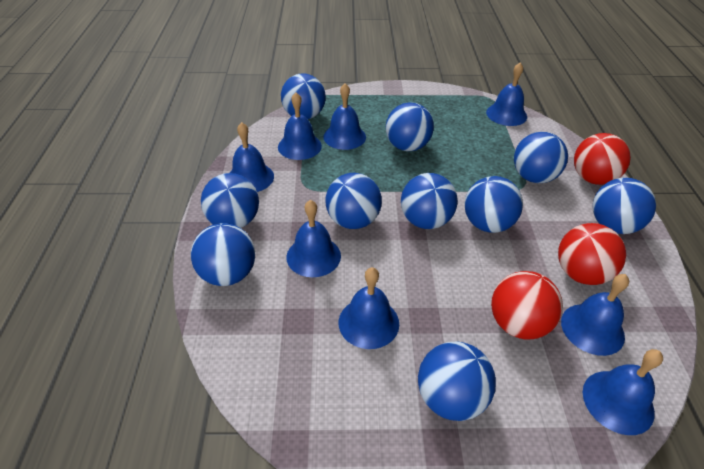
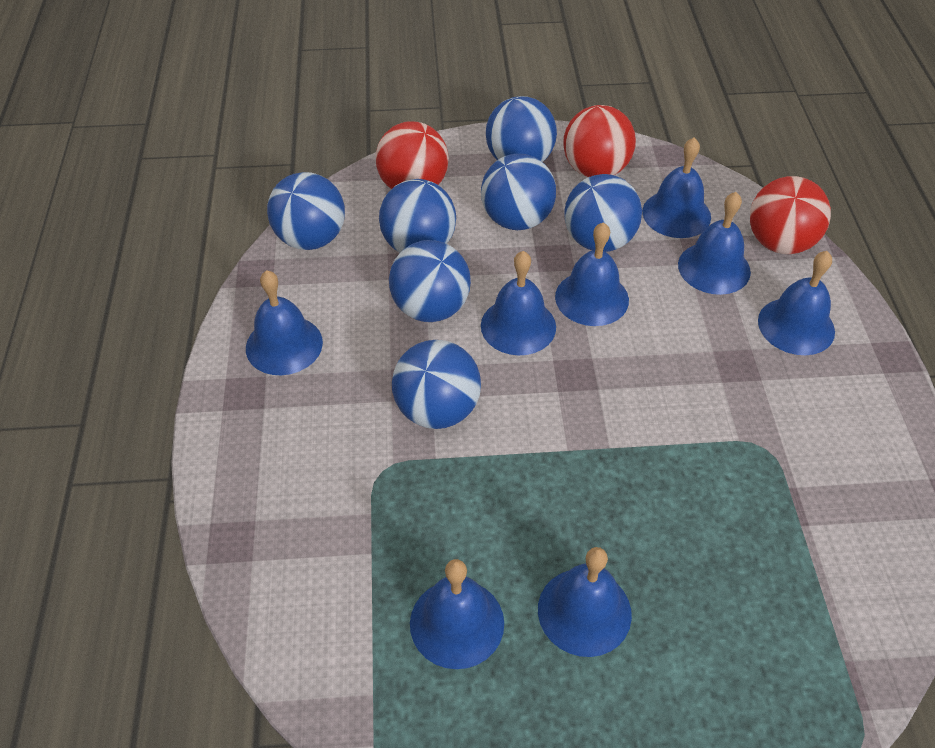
blue ball: 10 -> 7

